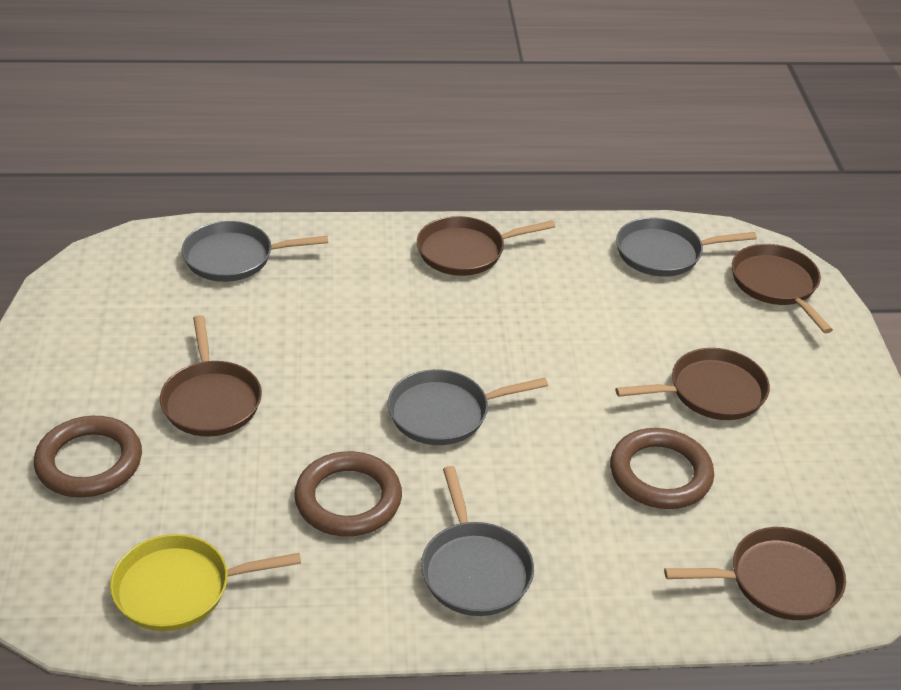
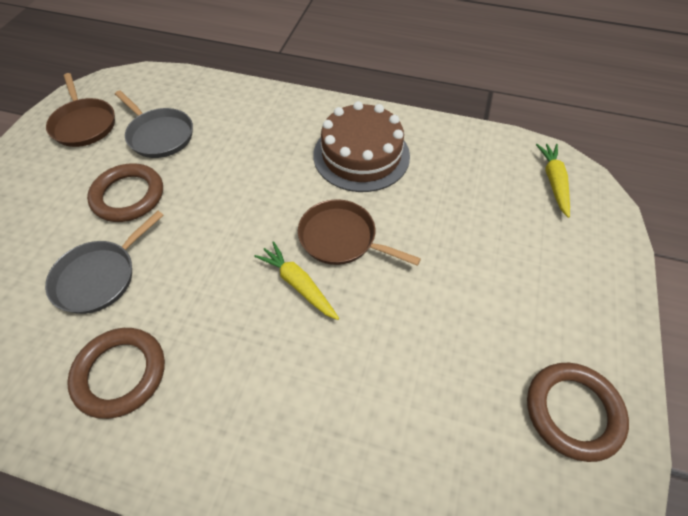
brown cake: 0 -> 1
brown pan: 5 -> 2
grey pan: 4 -> 2
yellow carrot: 0 -> 2
yellow pan: 1 -> 0

